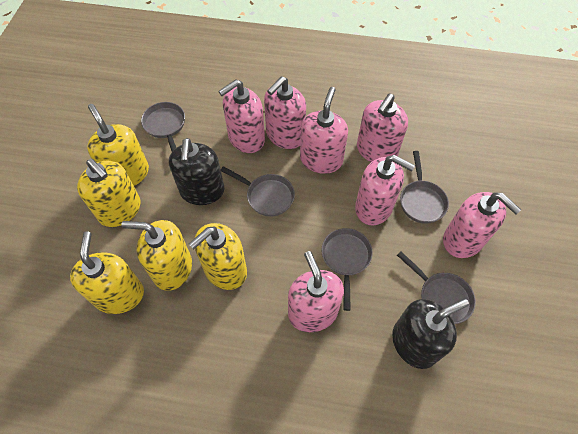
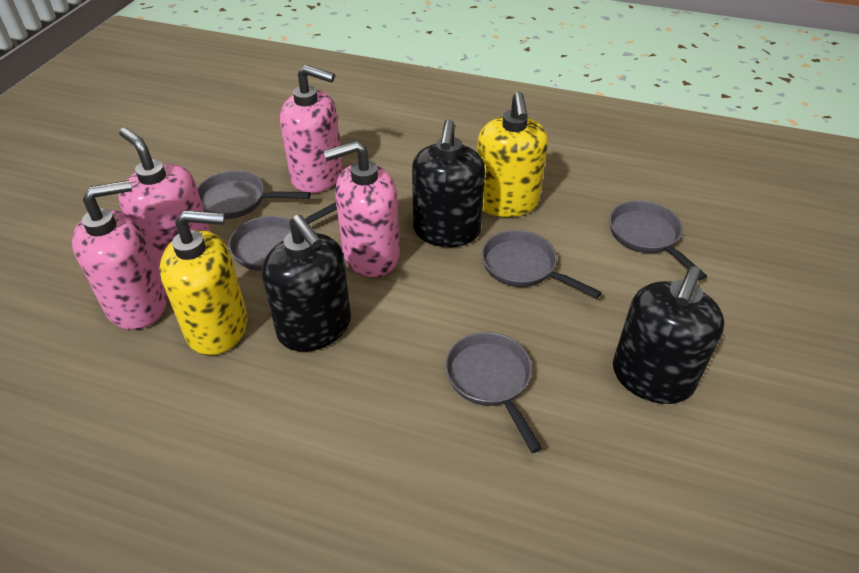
black soap dispenser: 2 -> 3
pink soap dispenser: 7 -> 4
yellow soap dispenser: 5 -> 2

